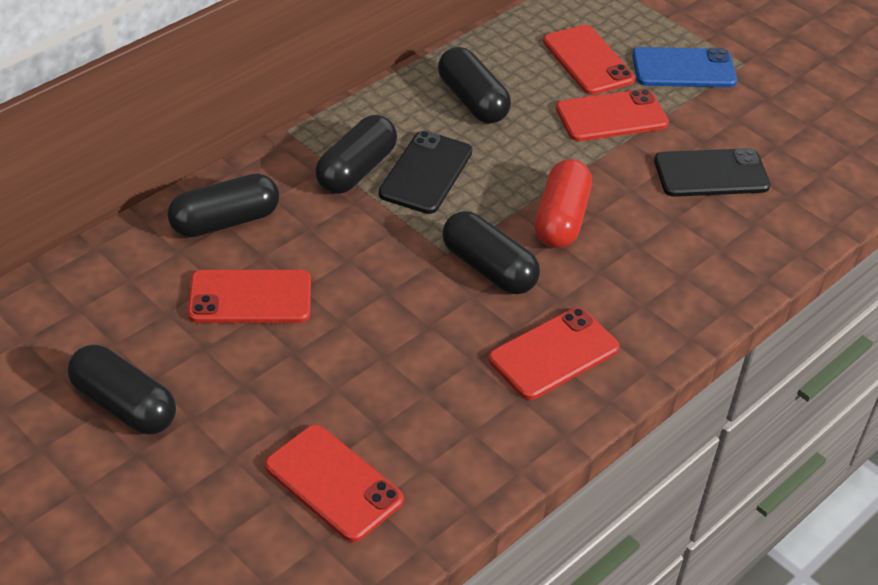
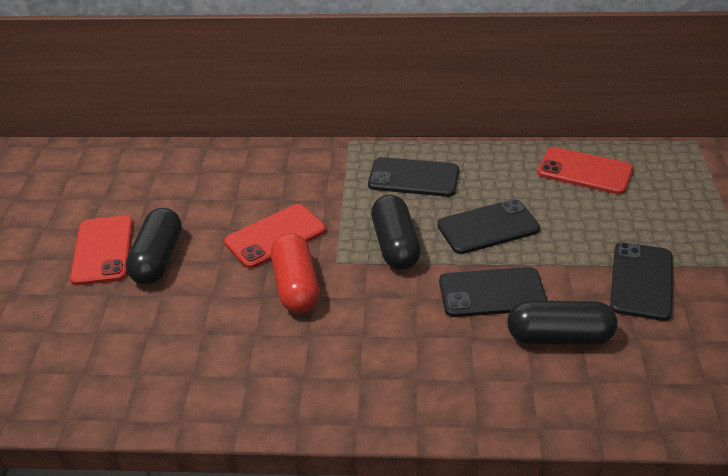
black capsule: 5 -> 3
black phone: 2 -> 4
blue phone: 1 -> 0
red phone: 5 -> 3

